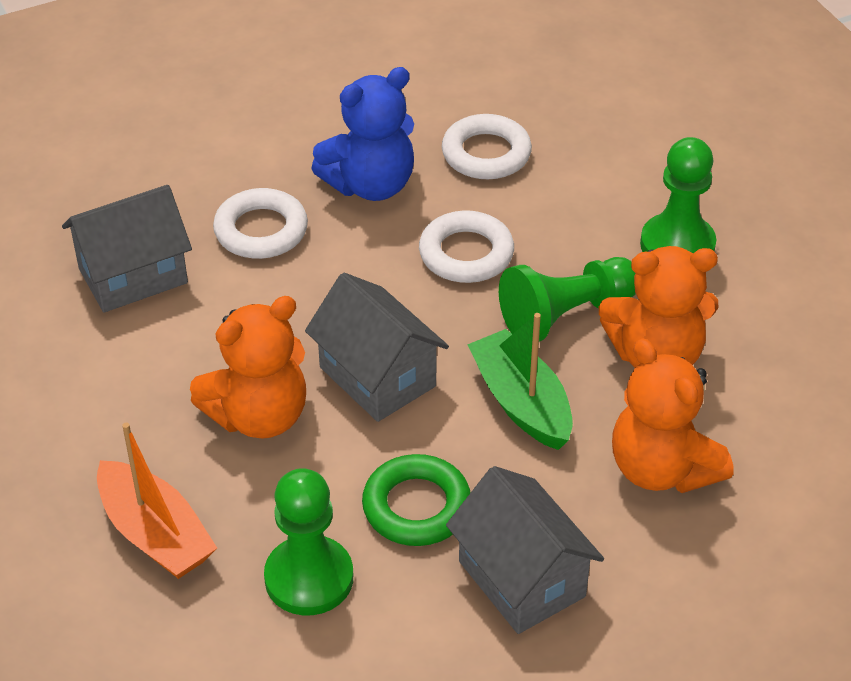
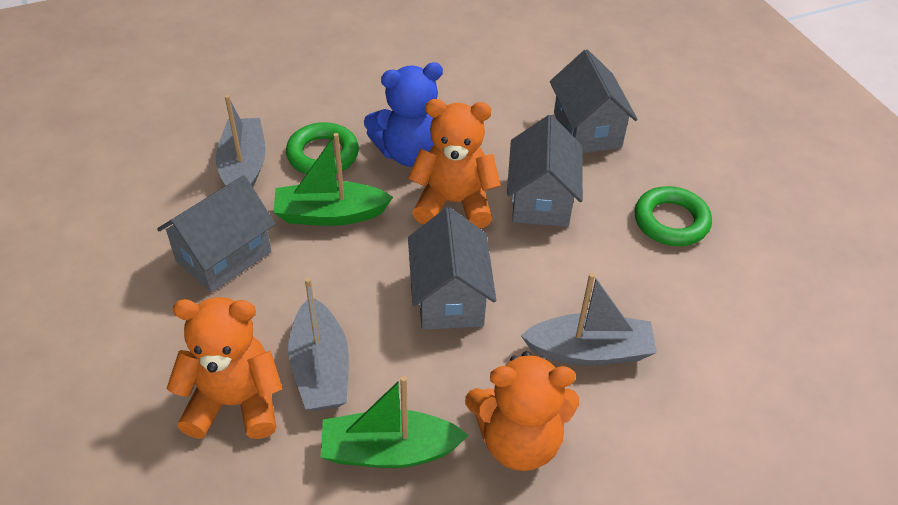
green boat: 1 -> 2
green pawn: 3 -> 0
green ring: 1 -> 2
grey boat: 0 -> 3
grey house: 3 -> 4
orange boat: 1 -> 0
white ring: 3 -> 0

